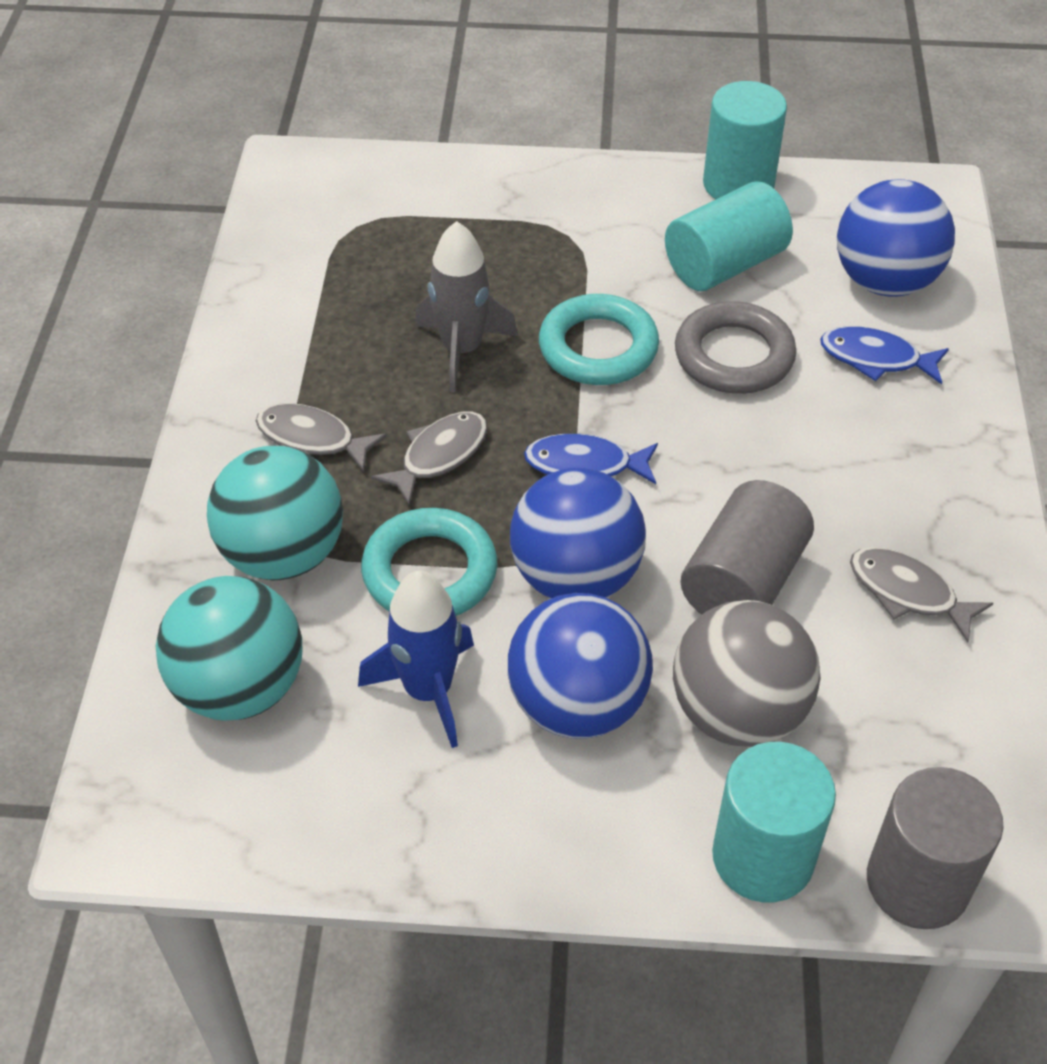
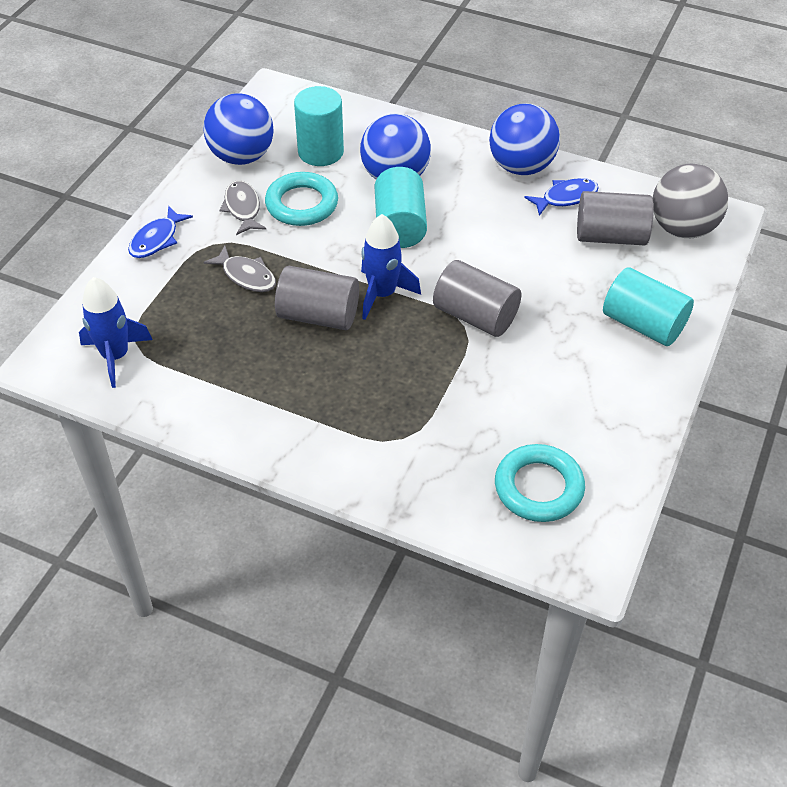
blue rocket: 1 -> 2
grey cylinder: 2 -> 3
grey fish: 3 -> 2
grey ring: 1 -> 0
grey rocket: 1 -> 0
turquoise ball: 2 -> 0

